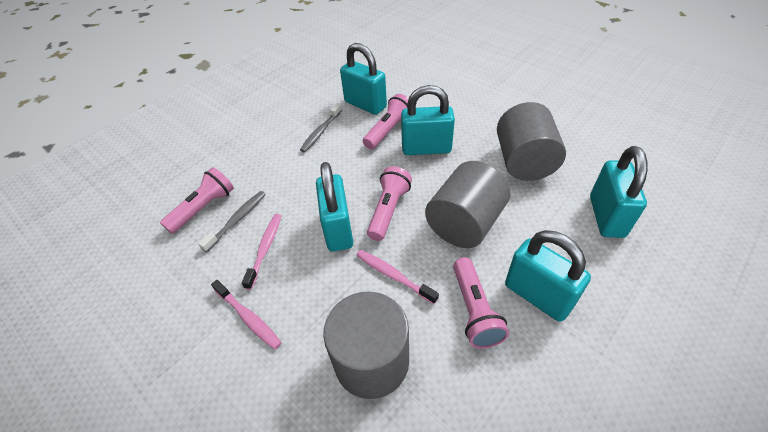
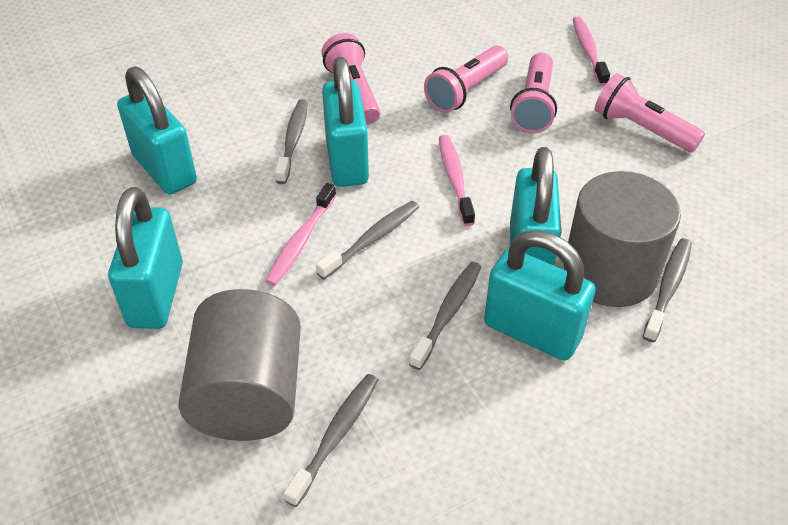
grey cylinder: 3 -> 2
grey toothbrush: 2 -> 5

